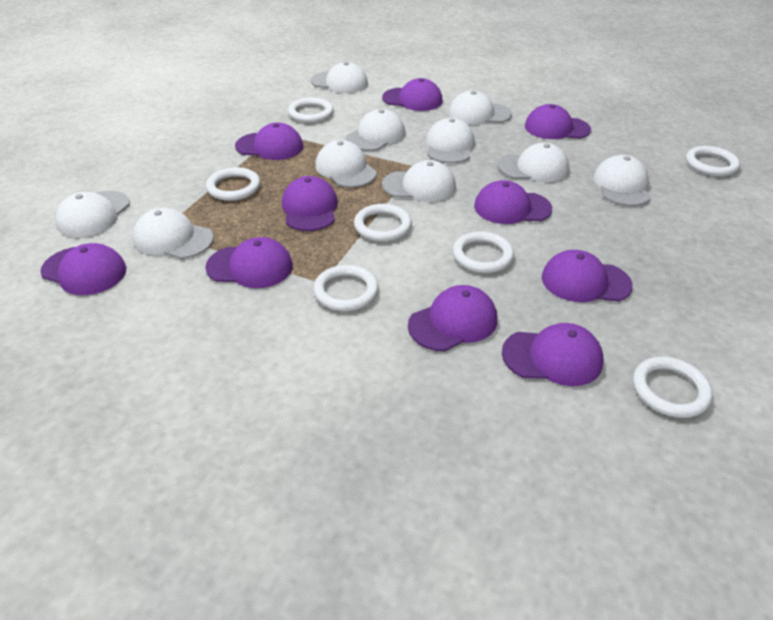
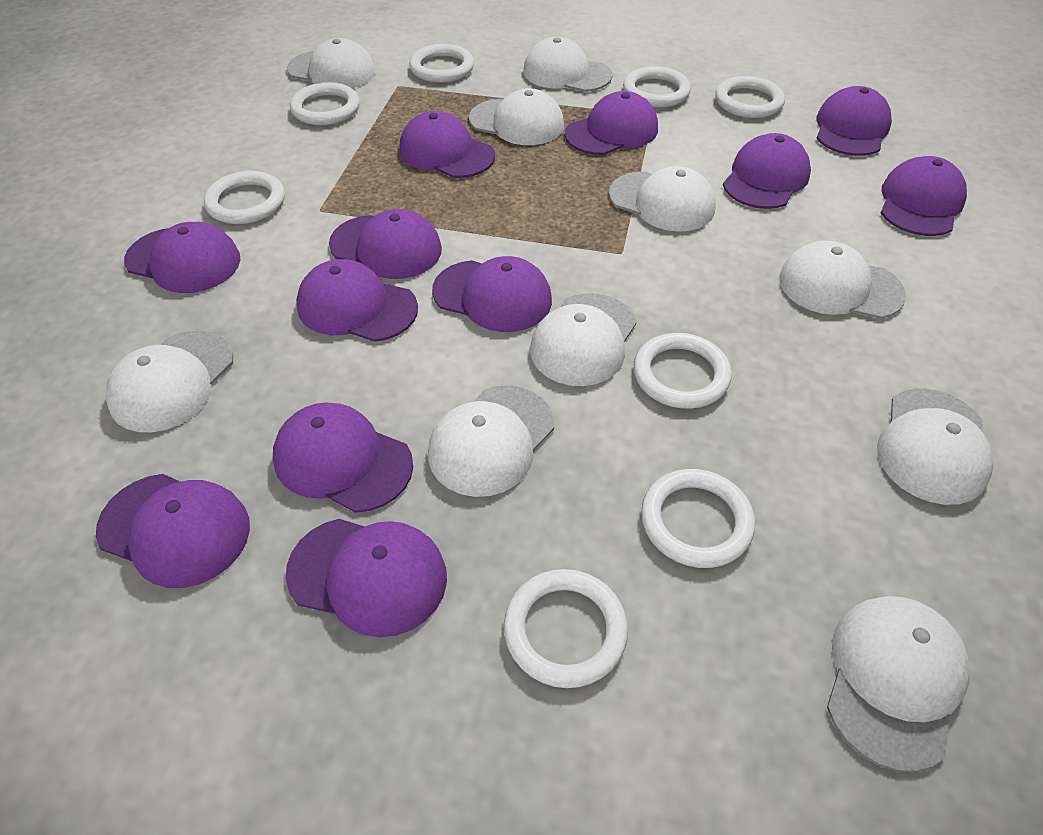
purple cap: 10 -> 12
white ring: 7 -> 8

